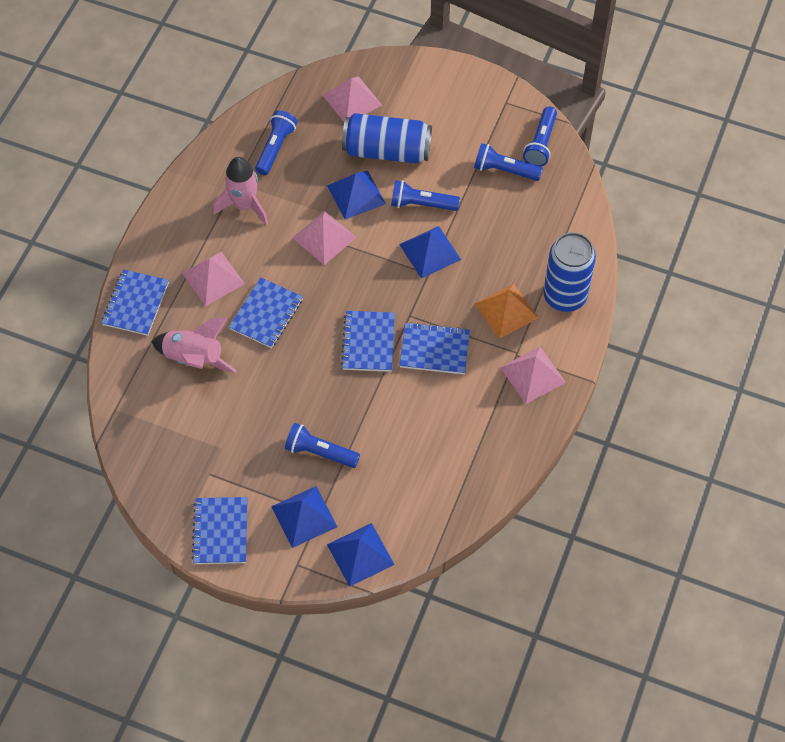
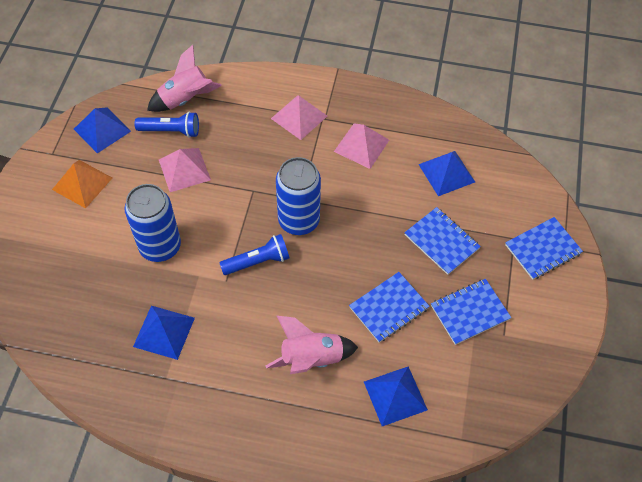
blue flashlight: 5 -> 2
blue notebook: 5 -> 4
pink pyramid: 4 -> 3

